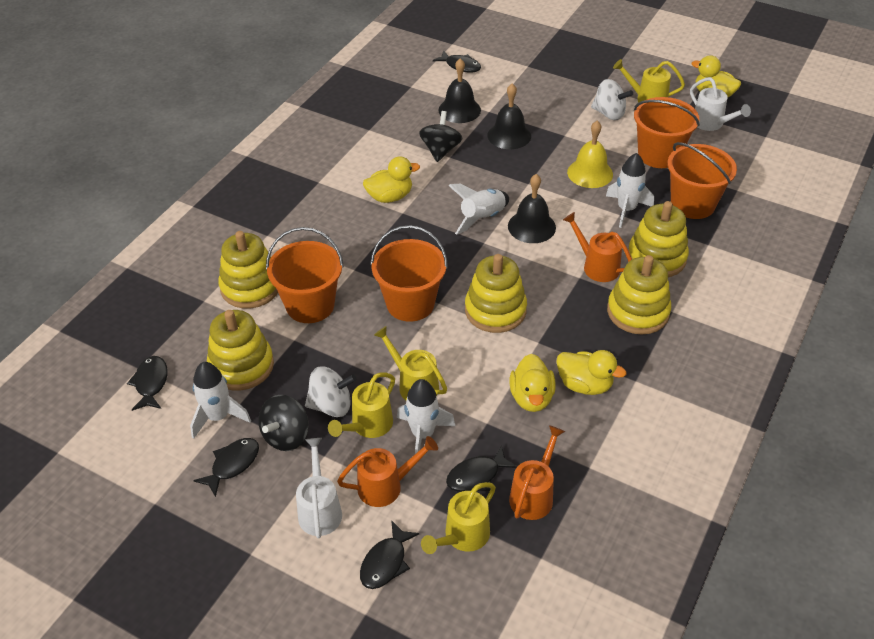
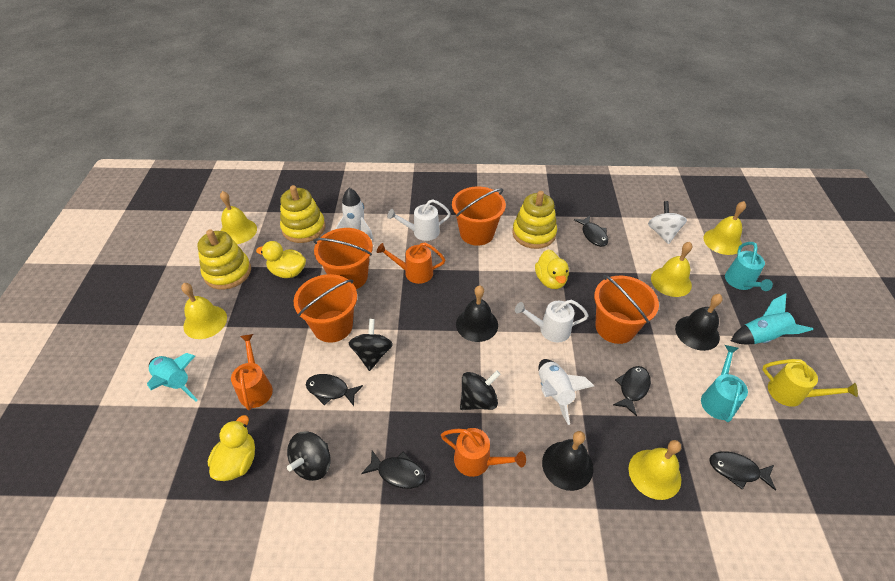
black spinning top: 2 -> 3
turquoise rocket: 0 -> 2
turquoise watering can: 0 -> 2
white rocket: 4 -> 2
white spinning top: 2 -> 1
yellow bell: 1 -> 5
yellow duck: 4 -> 3
yellow stacking toy: 5 -> 3
yellow watering can: 4 -> 1

